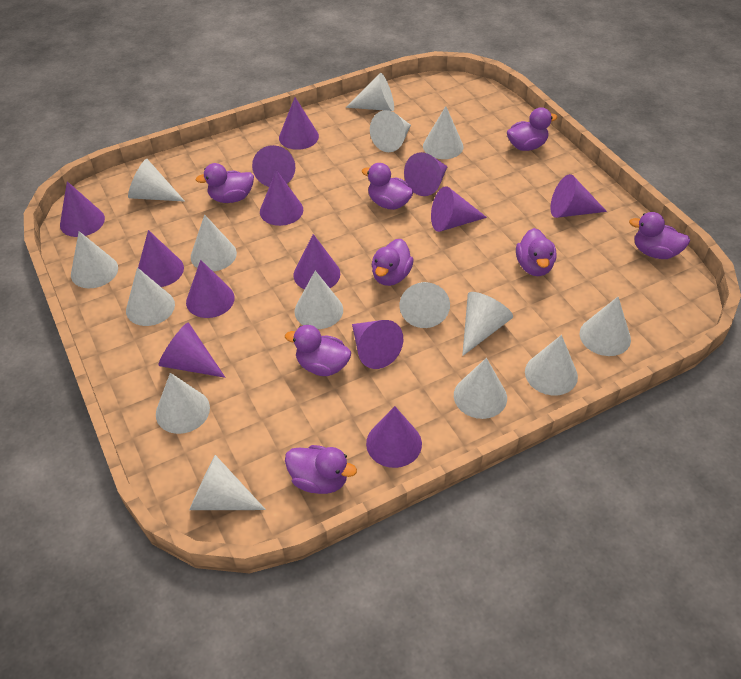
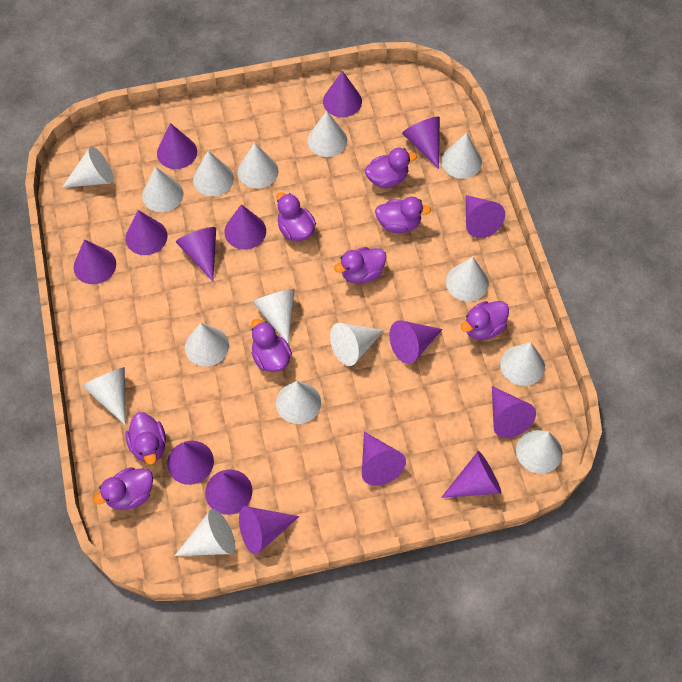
purple cone: 13 -> 15

